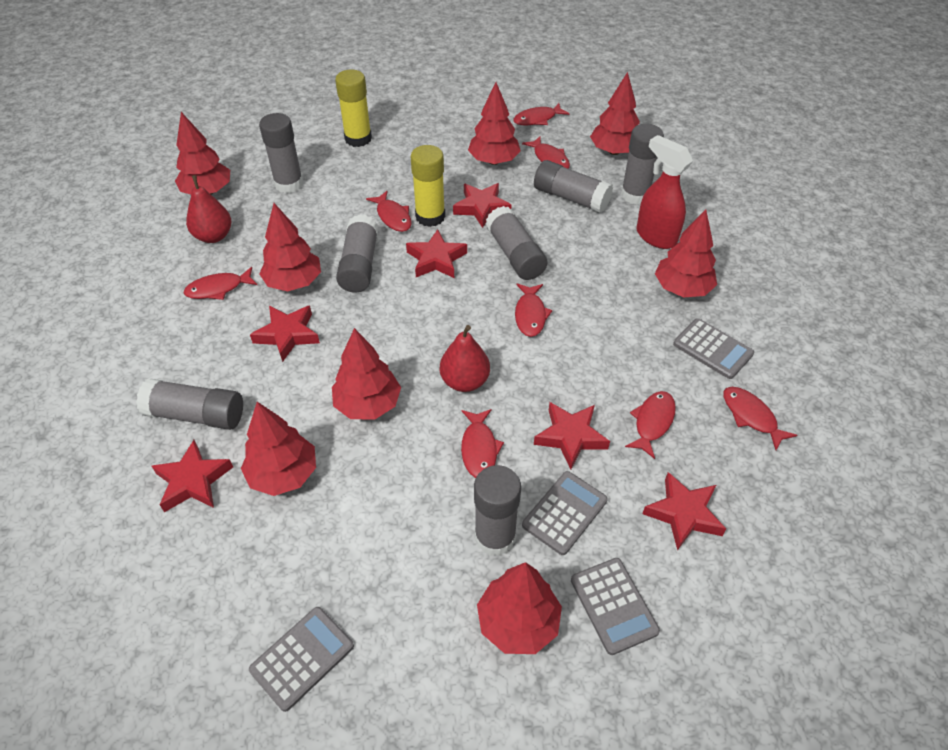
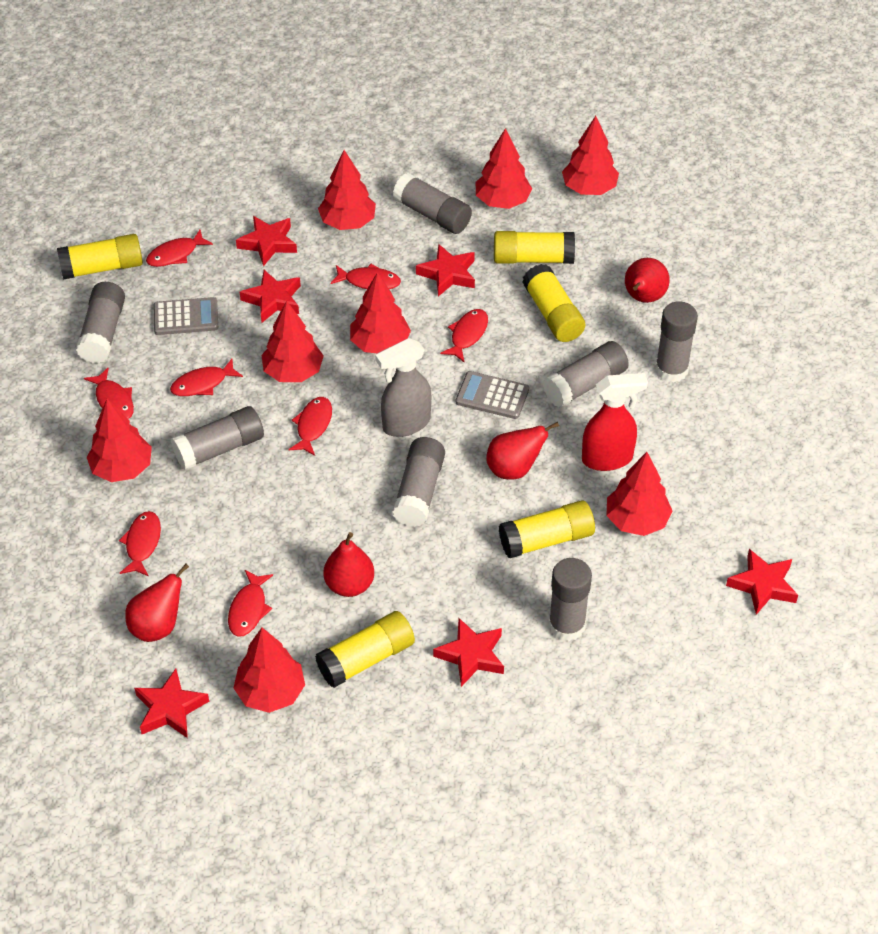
grey calculator: 4 -> 2
grey spray bottle: 0 -> 1
red pear: 2 -> 4
yellow glue stick: 2 -> 5

